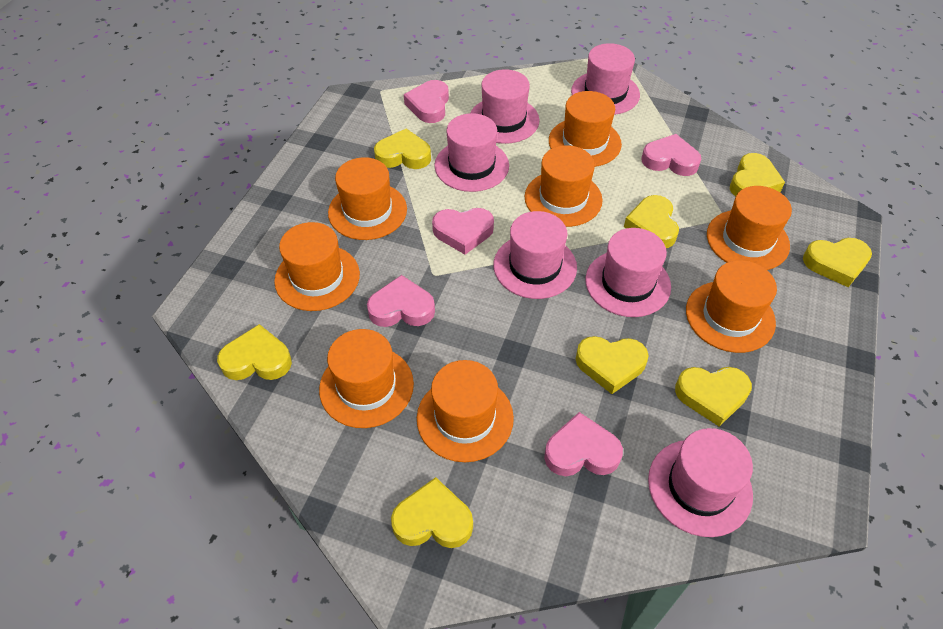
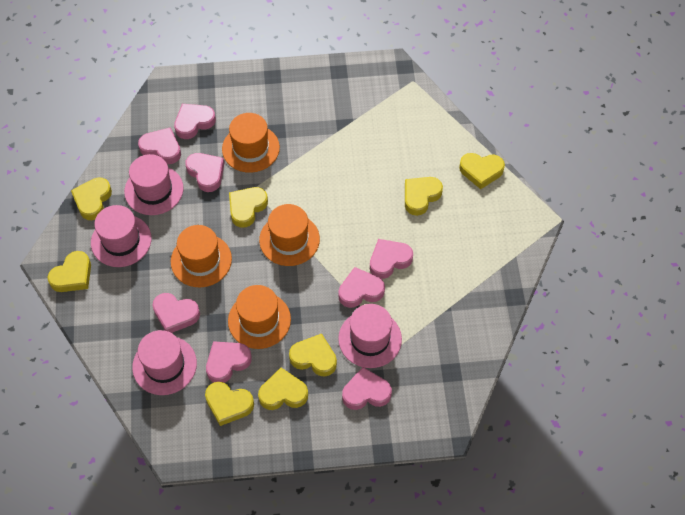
orange hat: 8 -> 4
pink hat: 6 -> 4
pink heart: 5 -> 8

